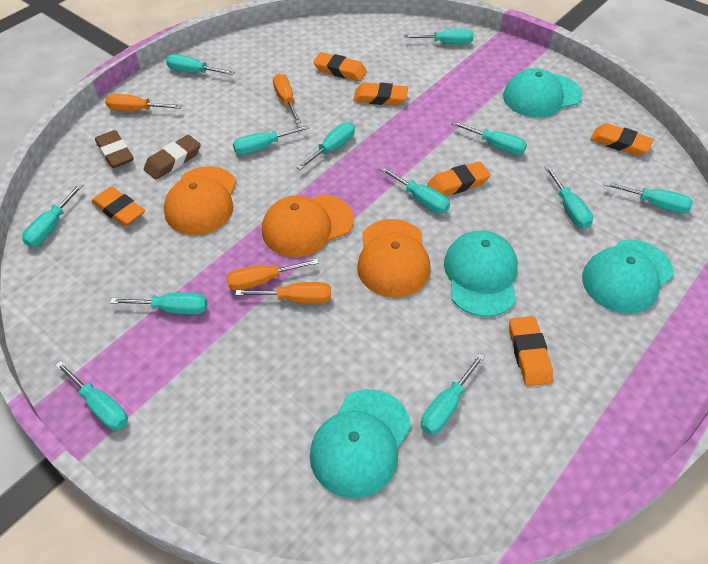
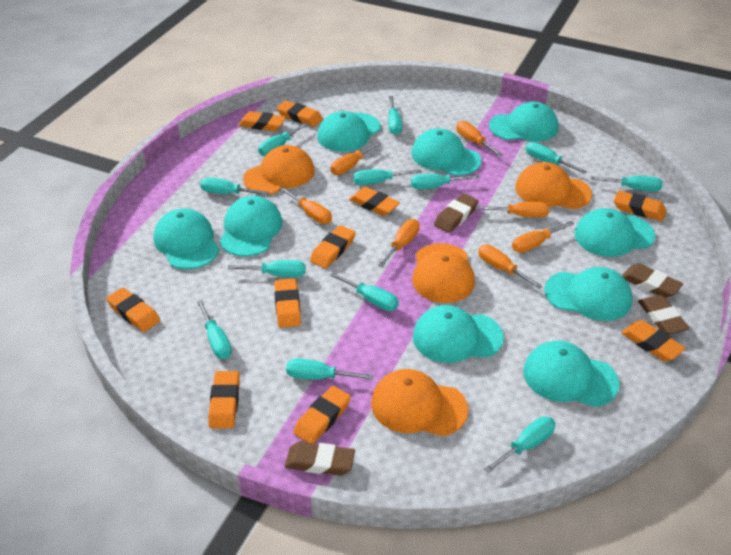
brown eraser: 2 -> 4
orange cap: 3 -> 4
orange eraser: 6 -> 10
orange screwdriver: 4 -> 7
turquoise cap: 4 -> 9

